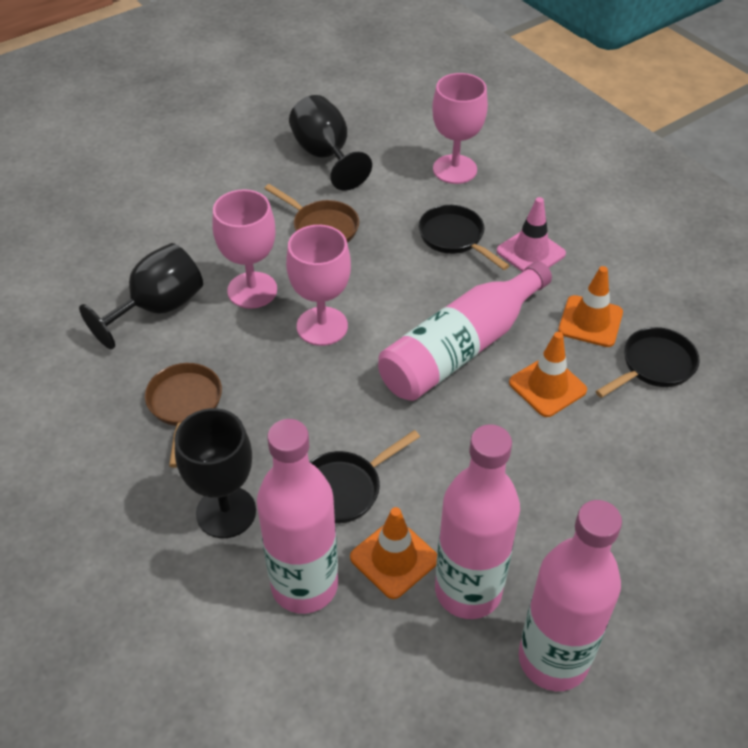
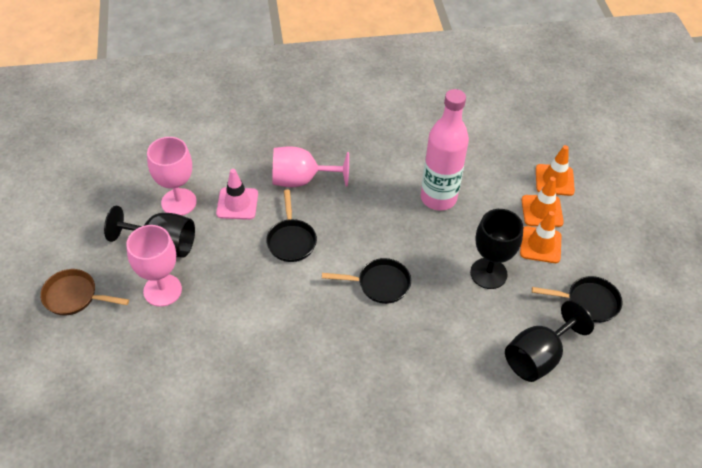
brown pan: 2 -> 1
pink bottle: 4 -> 1

